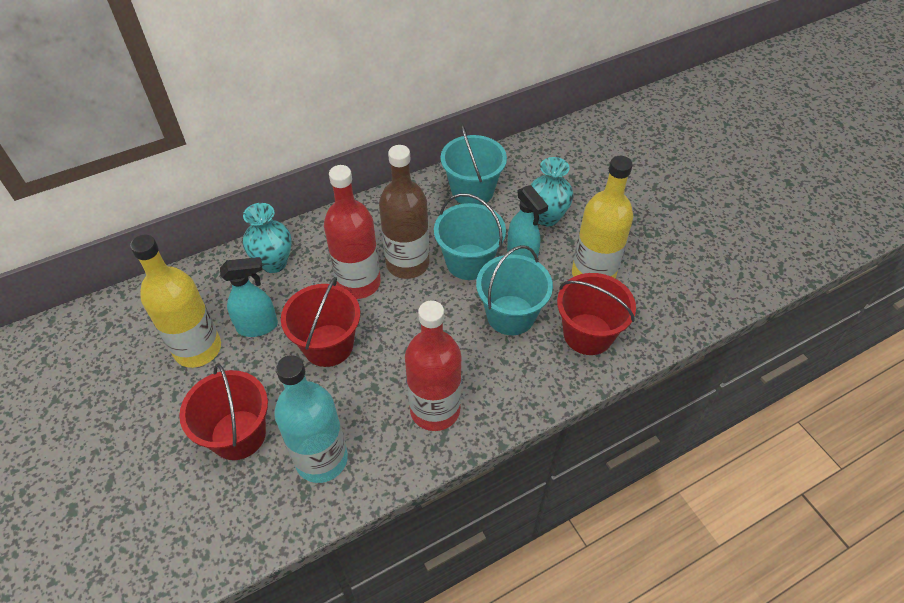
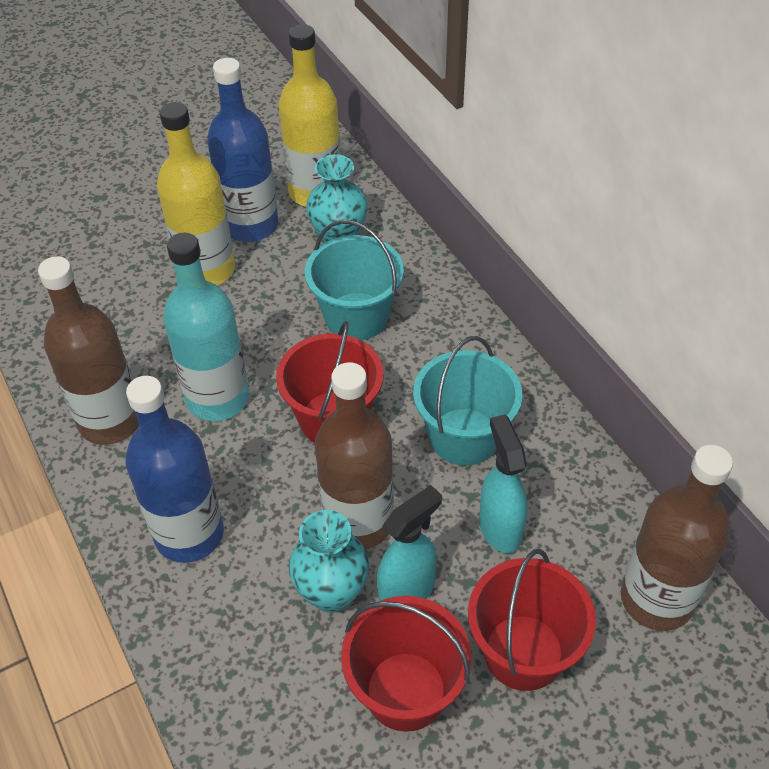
blue bottle: 0 -> 2
brown bottle: 1 -> 3
red bottle: 2 -> 0
turquoise bucket: 3 -> 2

